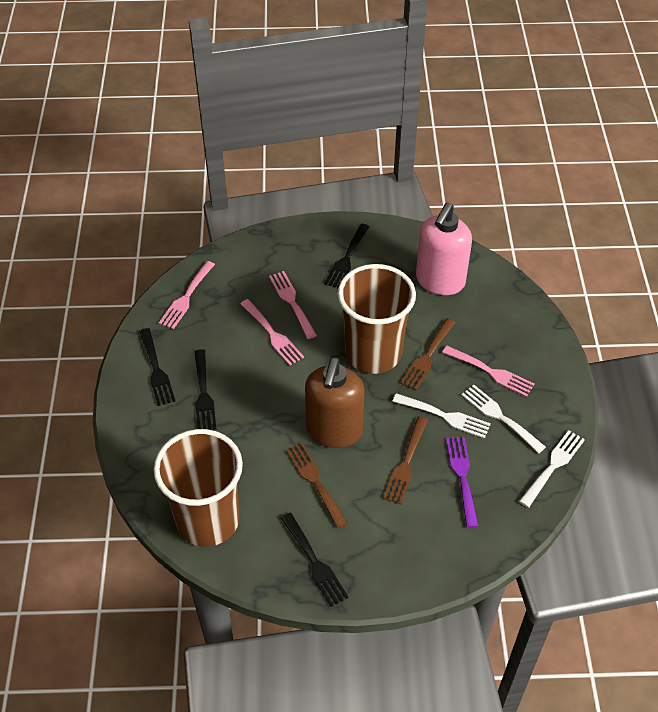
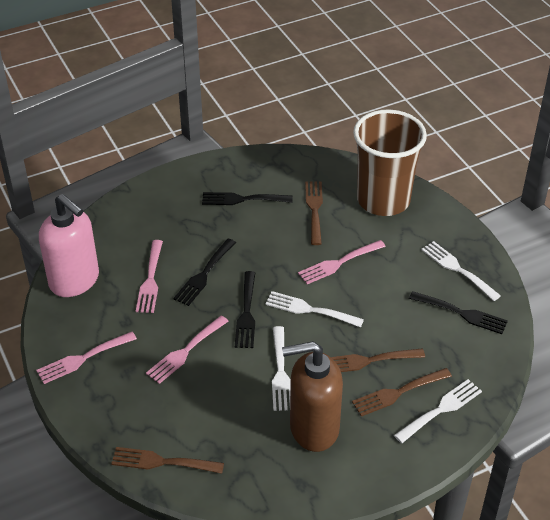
brown cup: 2 -> 1
brown fork: 3 -> 4
purple fork: 1 -> 0
white fork: 3 -> 4

